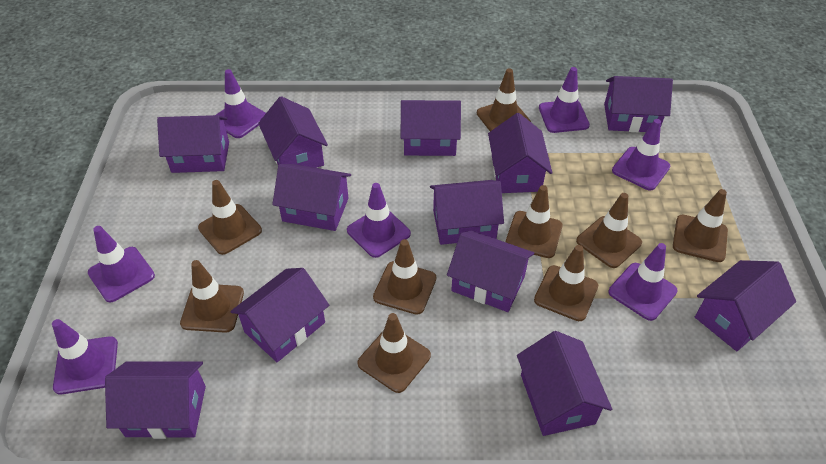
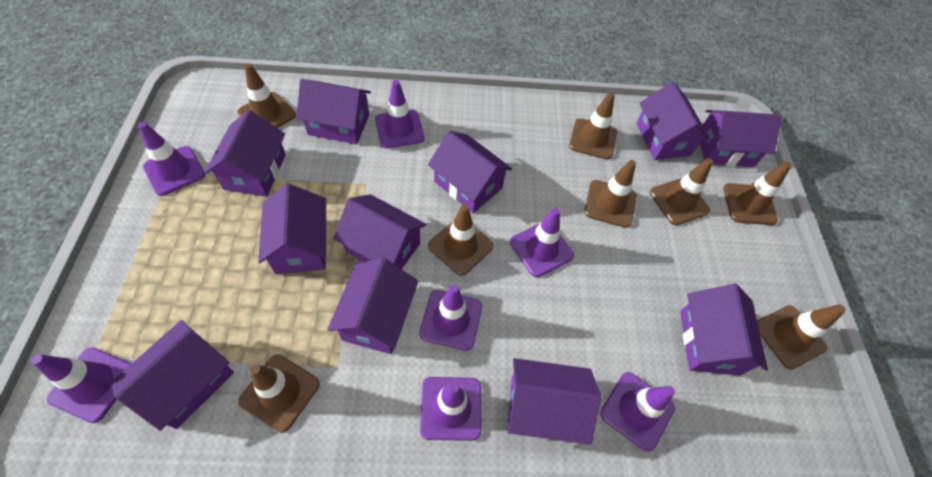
brown traffic cone: 9 -> 8
purple house: 12 -> 11

